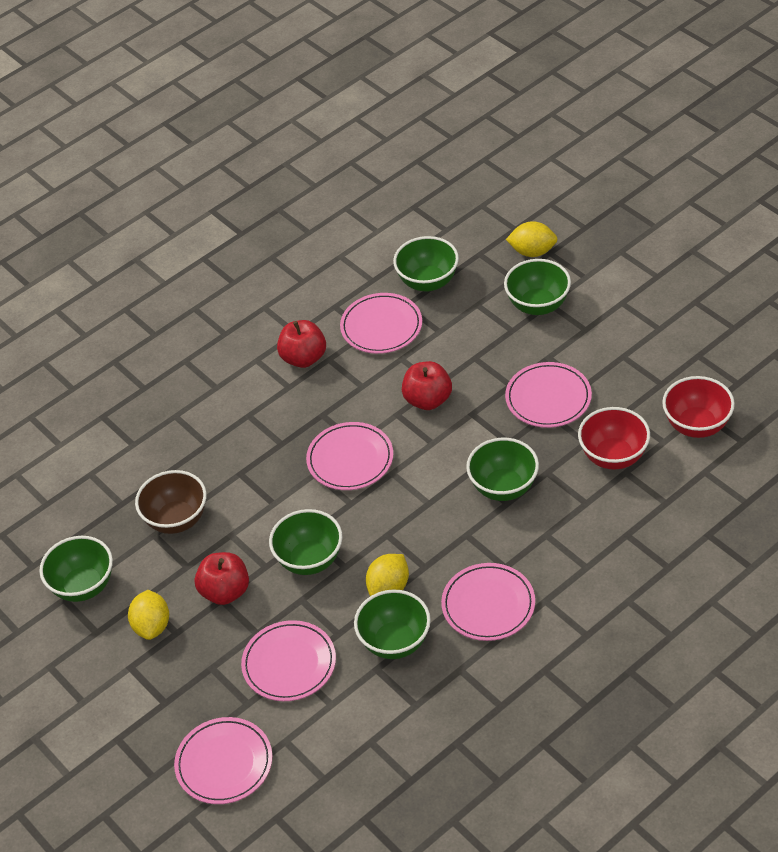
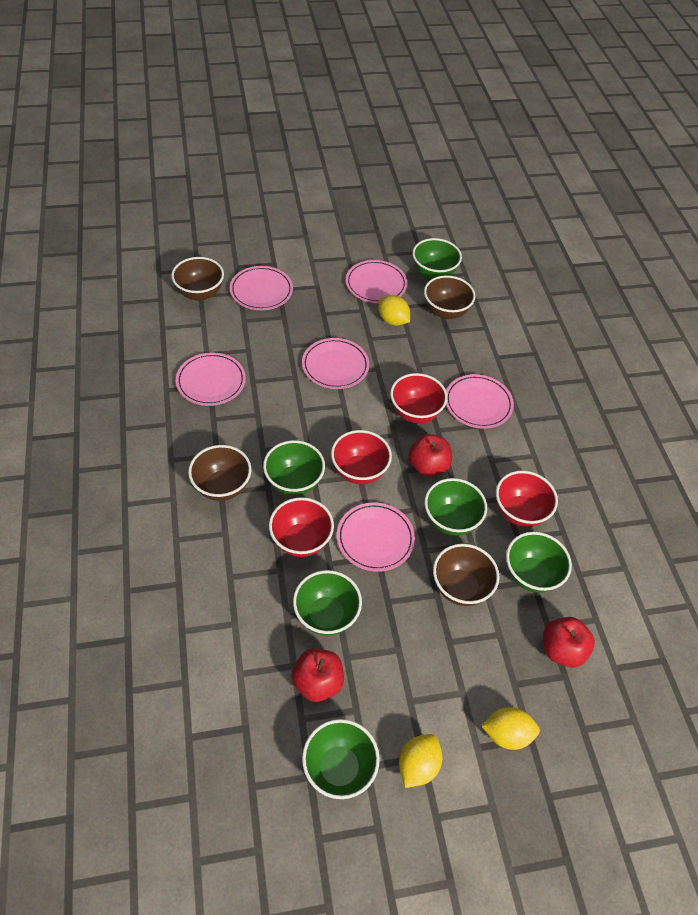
brown bowl: 1 -> 4
red bowl: 2 -> 4

